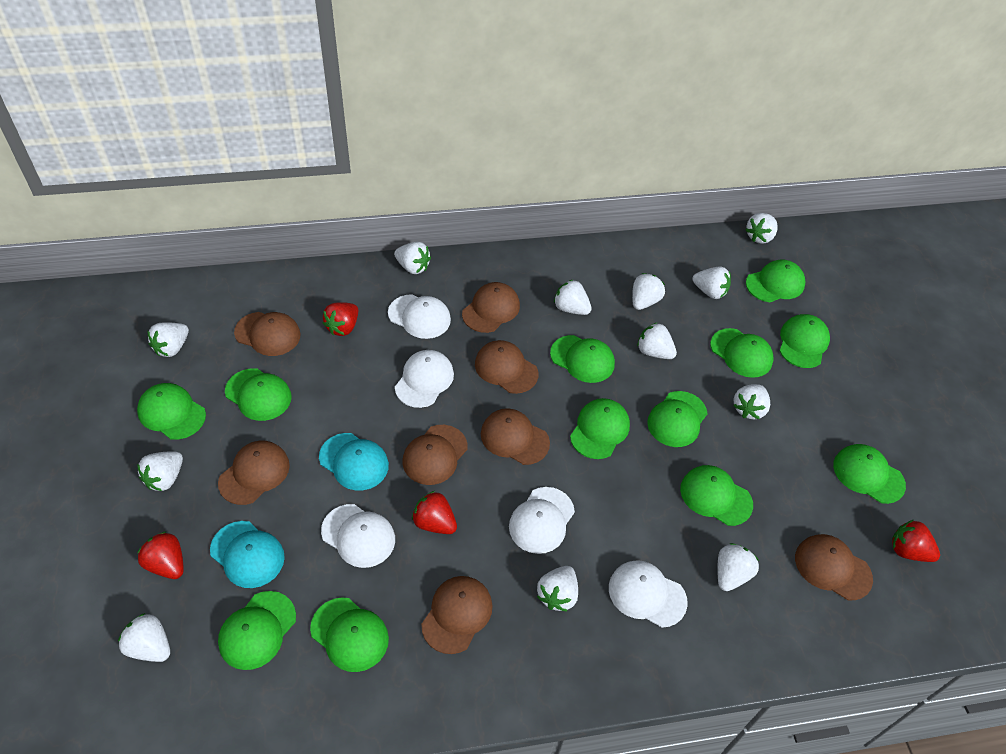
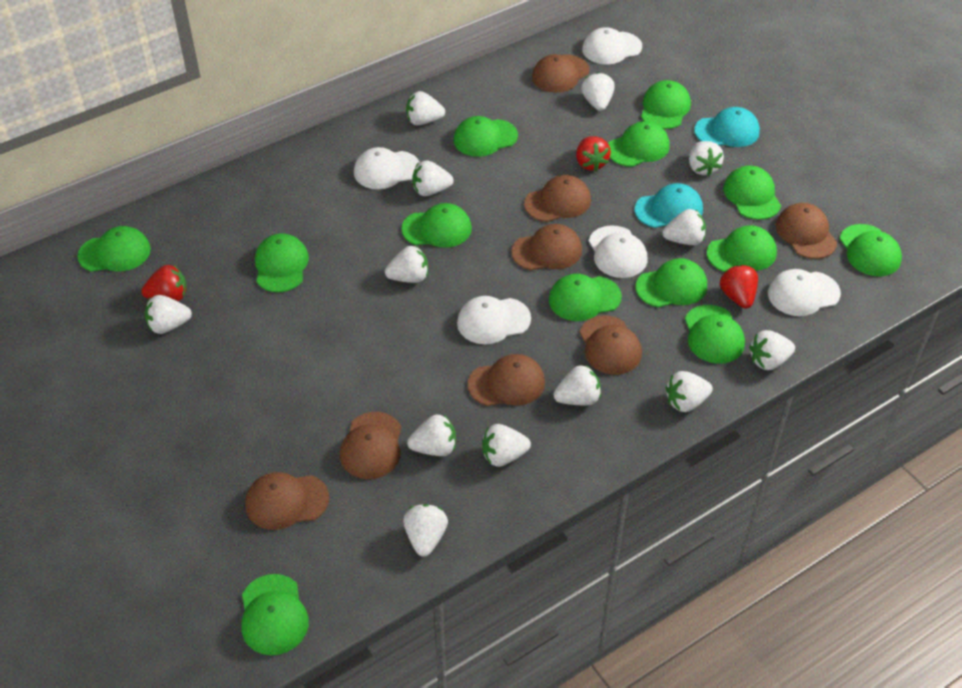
green cap: 12 -> 13
red strawberry: 4 -> 3
white strawberry: 12 -> 13

